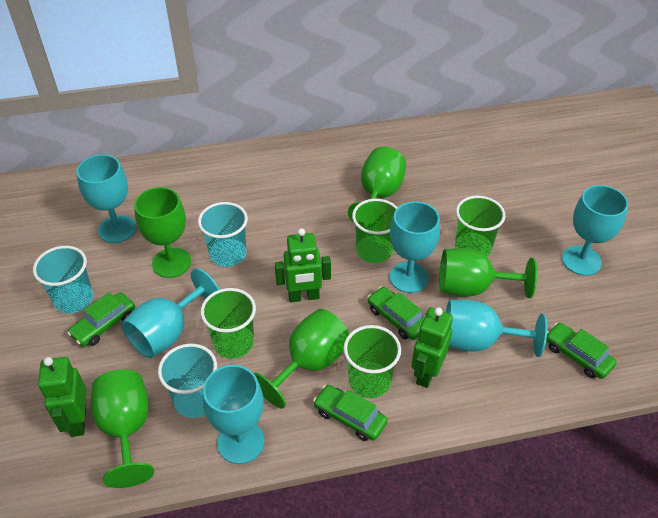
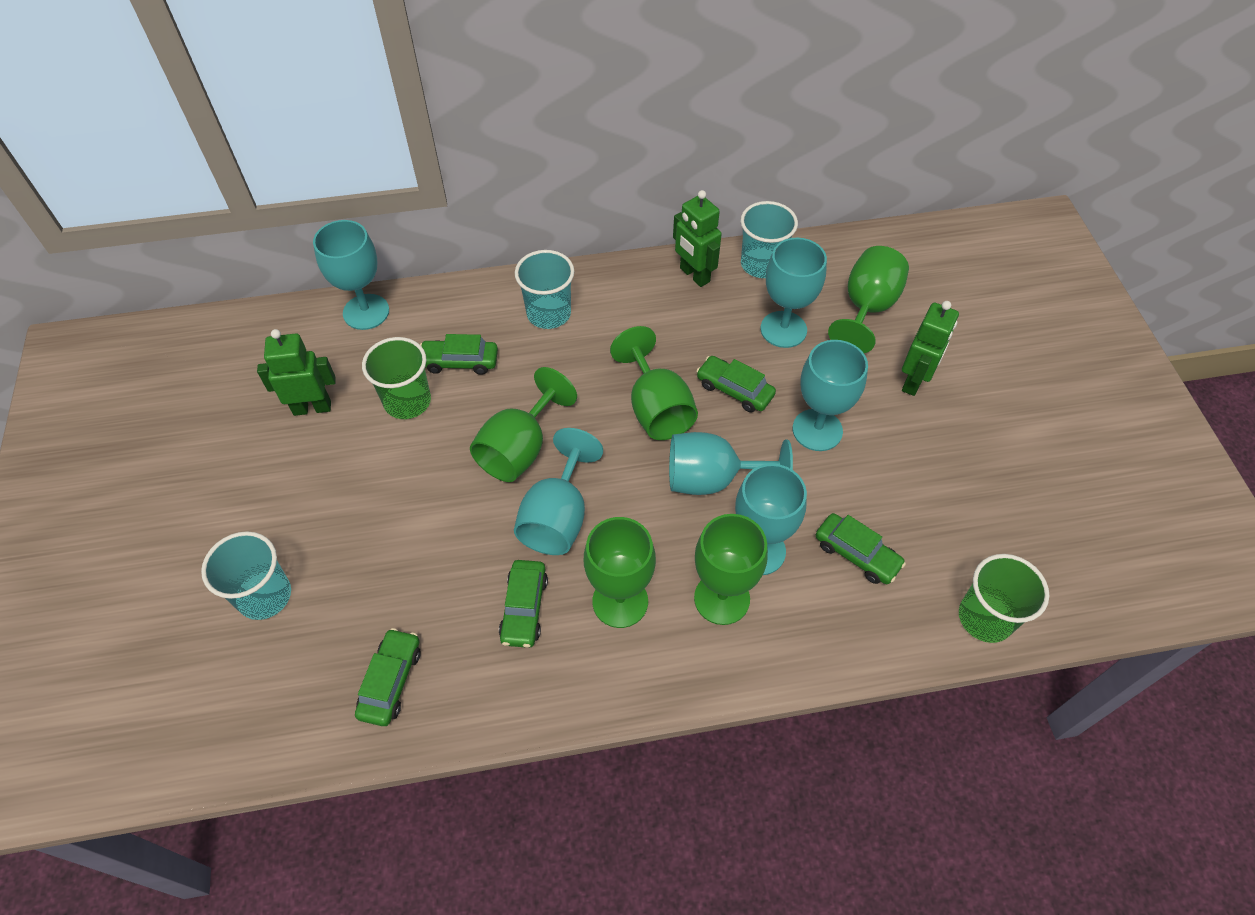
green car: 4 -> 5
green cup: 4 -> 2

